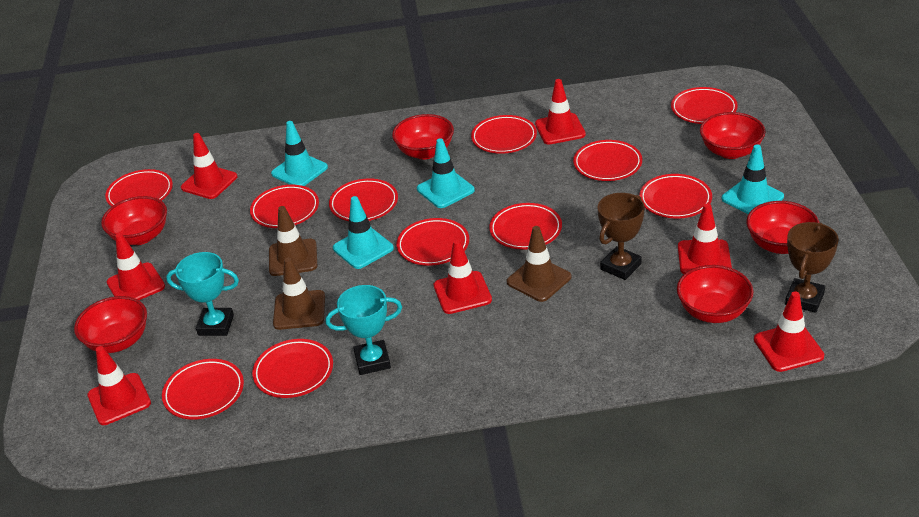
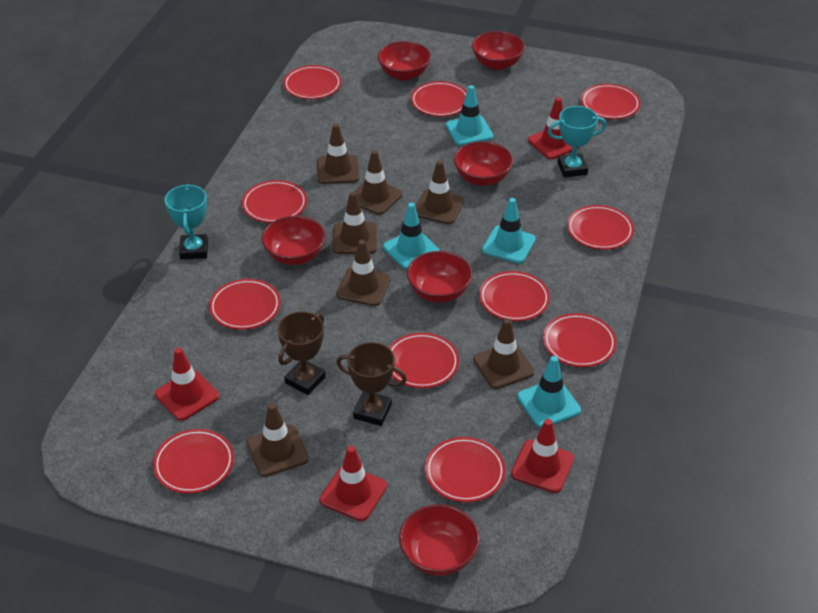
brown traffic cone: 3 -> 7
red traffic cone: 7 -> 4

